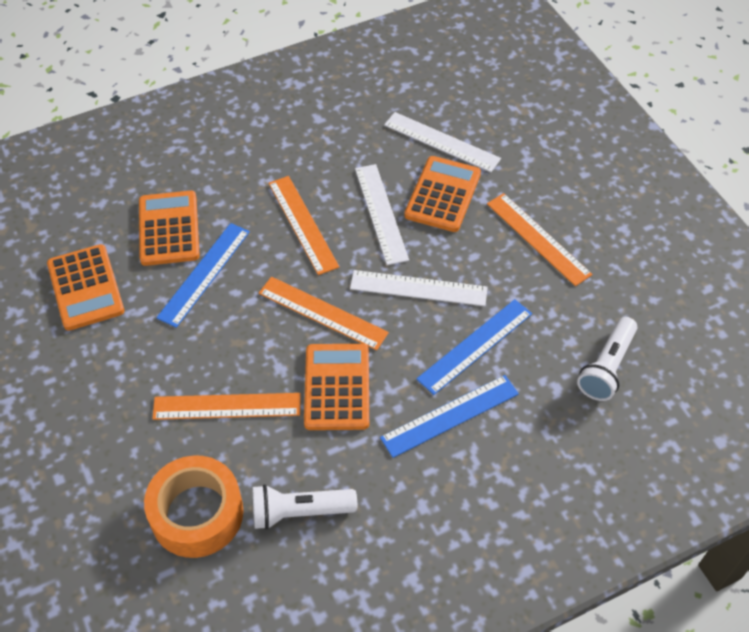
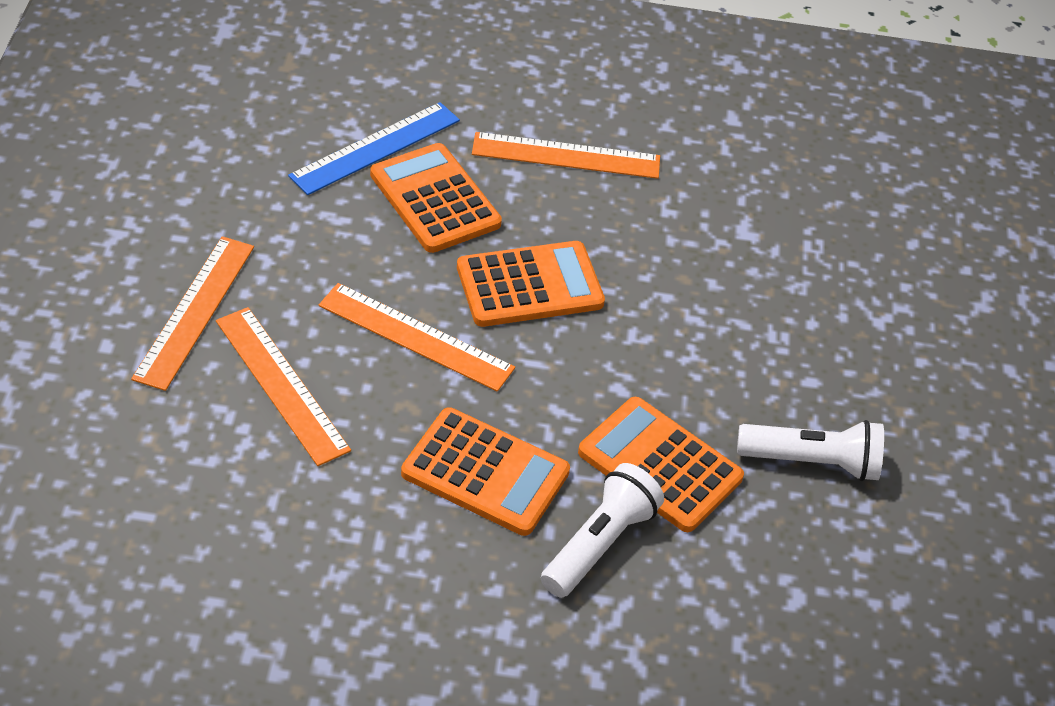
blue ruler: 3 -> 1
orange tape: 1 -> 0
white ruler: 3 -> 0

